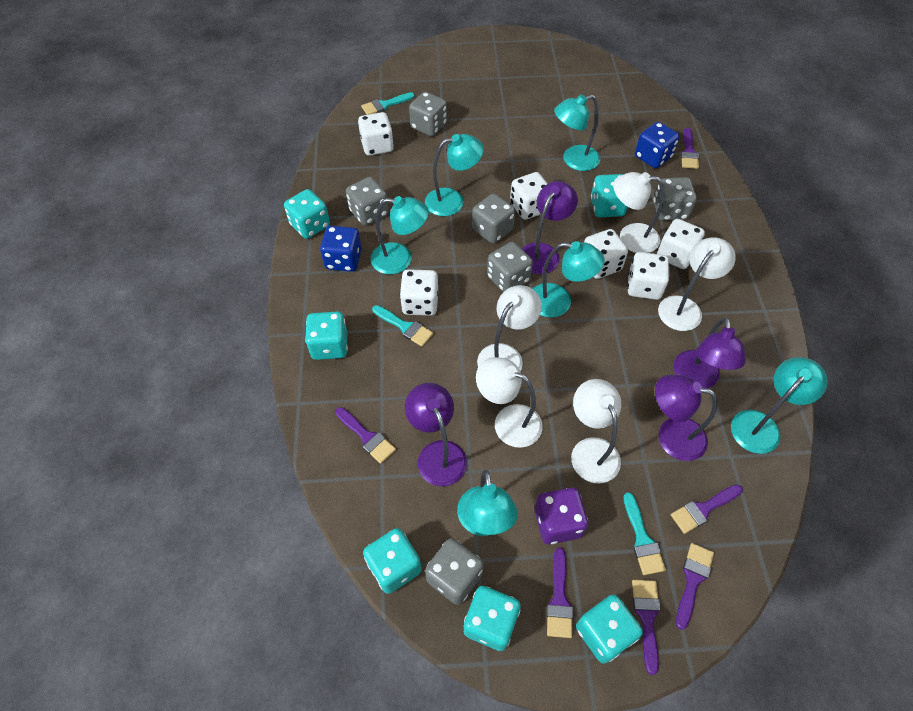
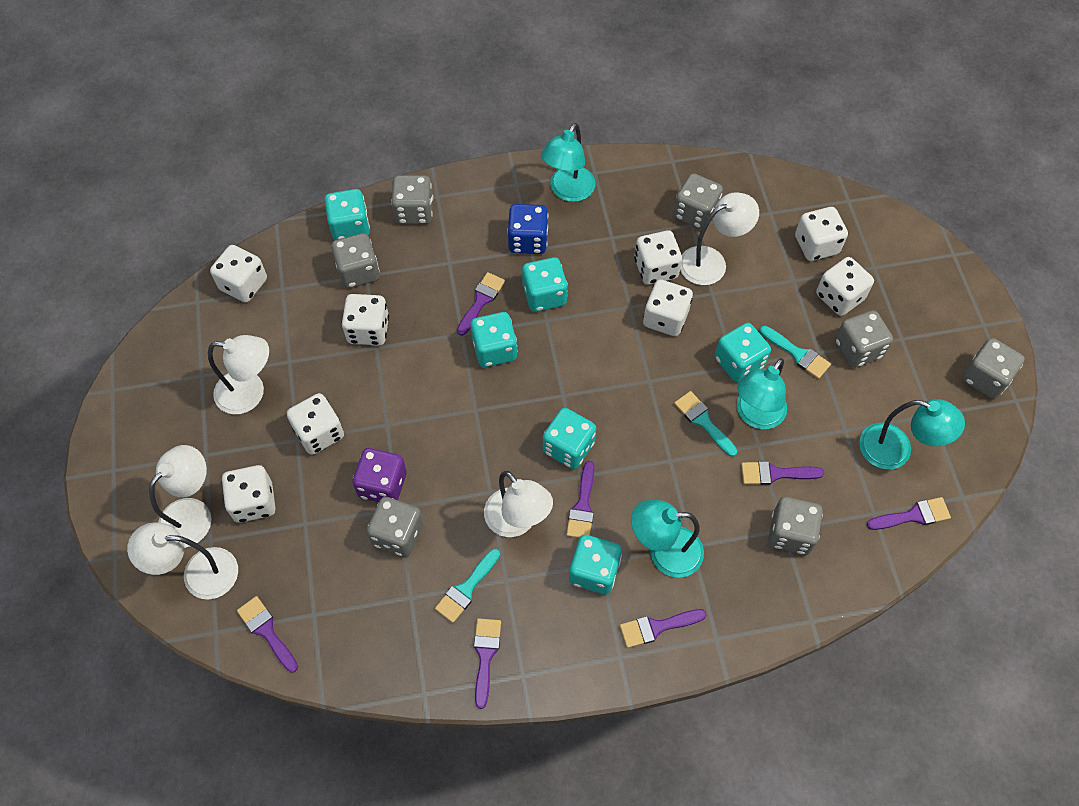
blue dice: 2 -> 1
grey dice: 6 -> 7
purple brush: 6 -> 7
purple lamp: 4 -> 0
turquoise lamp: 6 -> 4
white dice: 6 -> 8

